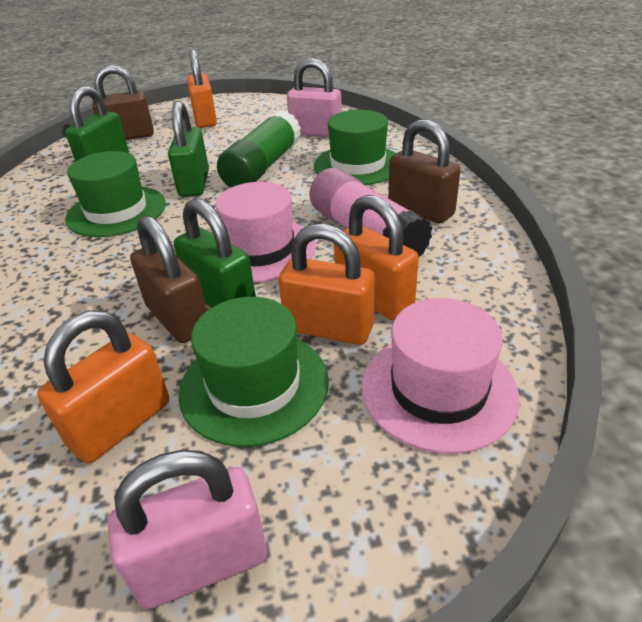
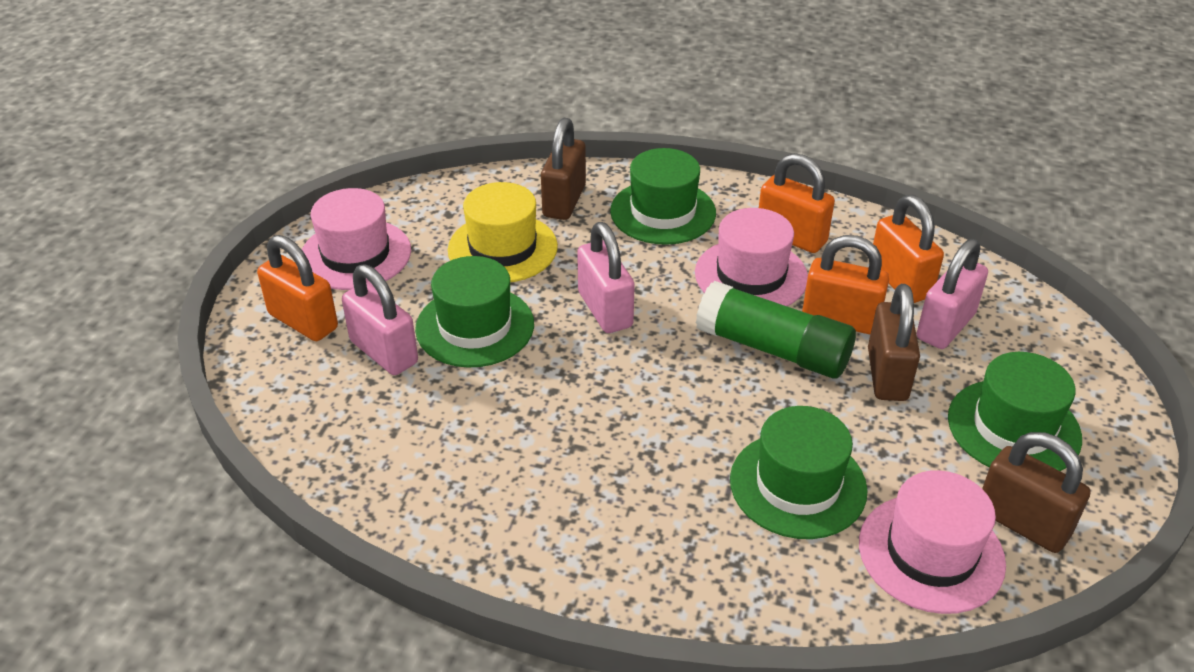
green hat: 3 -> 4
green padlock: 3 -> 0
pink glue stick: 1 -> 0
pink hat: 2 -> 3
pink padlock: 2 -> 3
yellow hat: 0 -> 1

